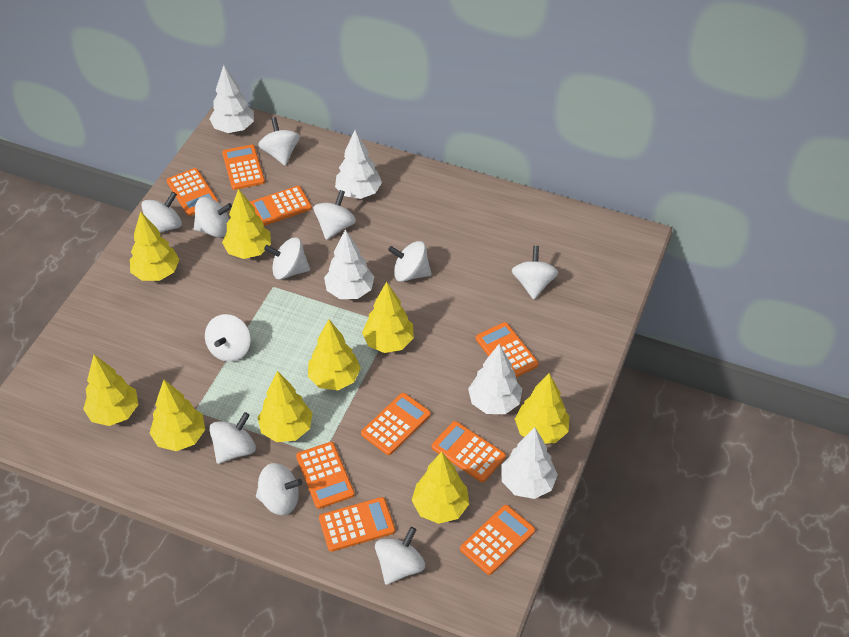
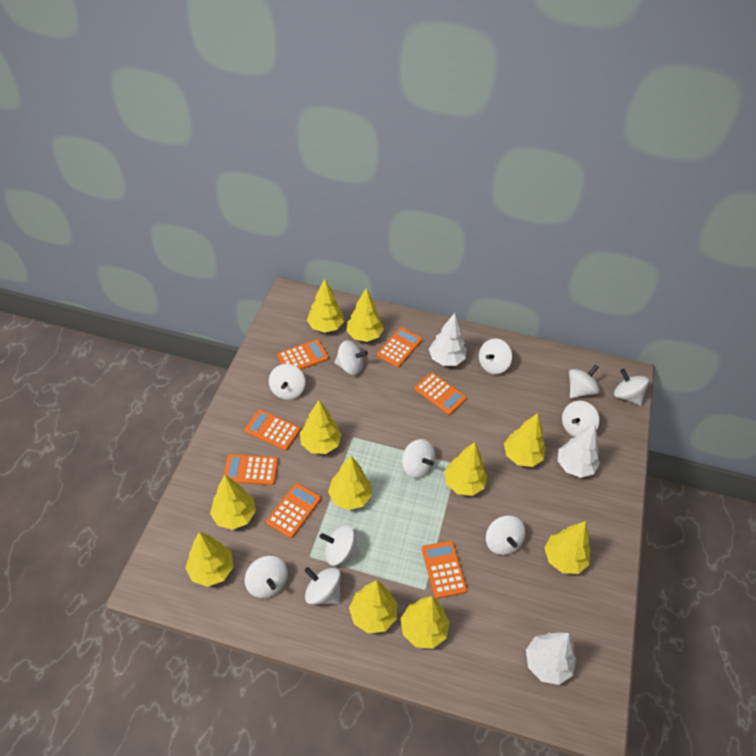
orange calculator: 9 -> 7
white tree: 5 -> 3
yellow tree: 9 -> 11

